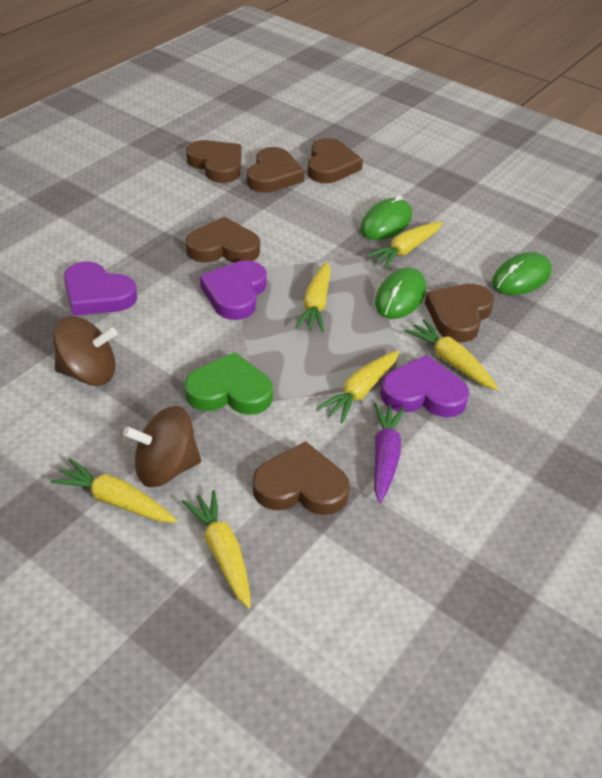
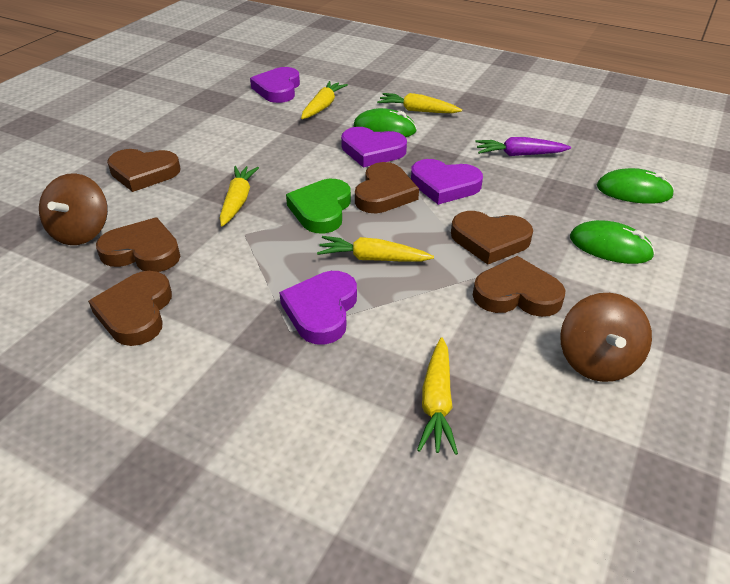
purple heart: 3 -> 4
yellow carrot: 6 -> 5

